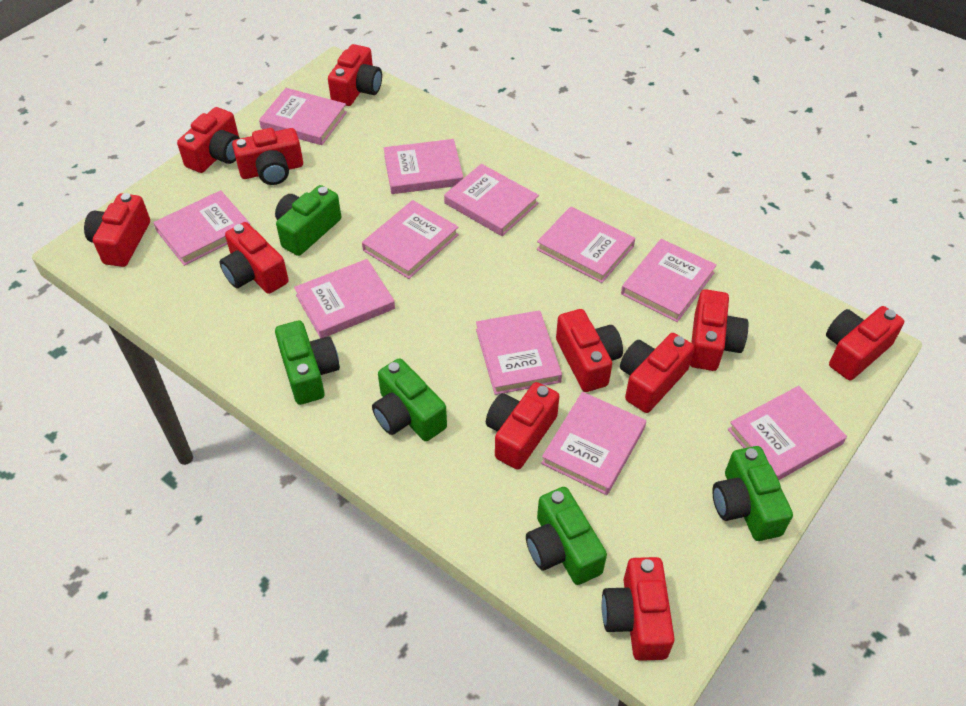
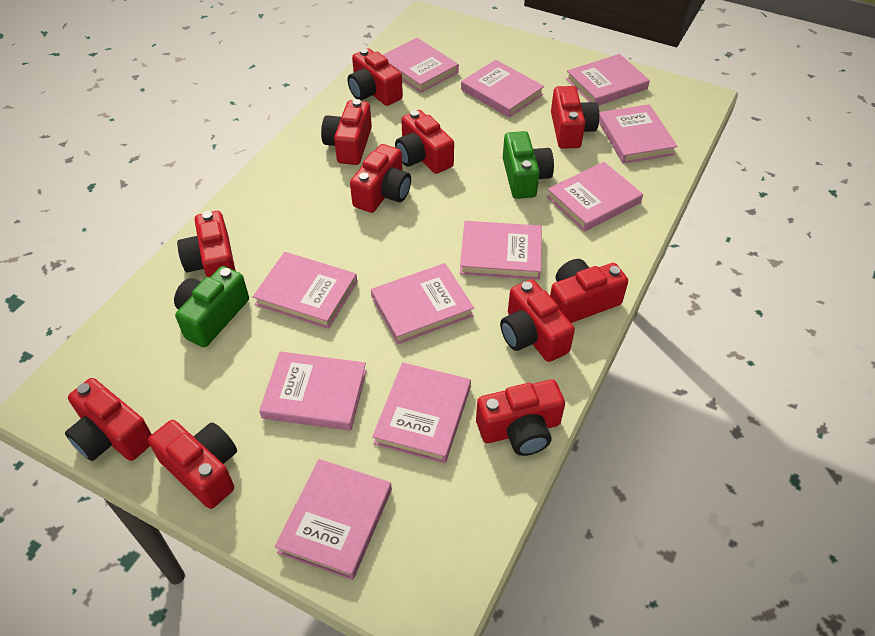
green camera: 5 -> 2

